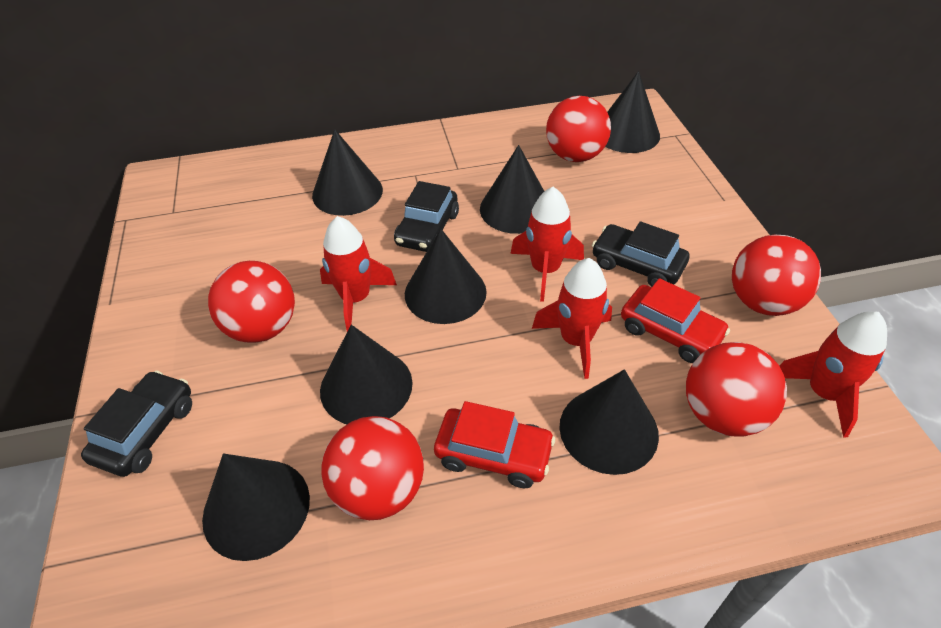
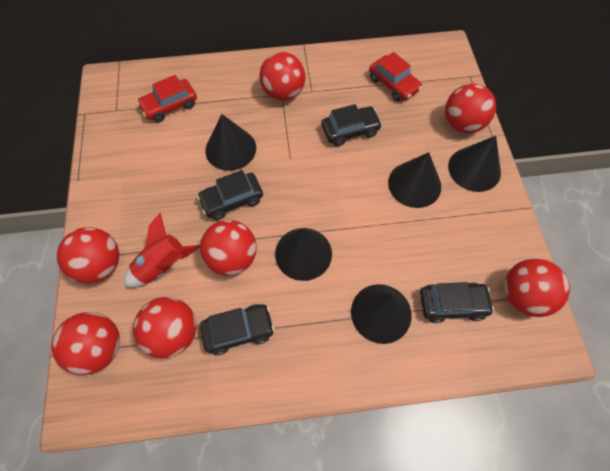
black car: 3 -> 4
black cone: 7 -> 5
red ball: 5 -> 7
red rocket: 4 -> 1

